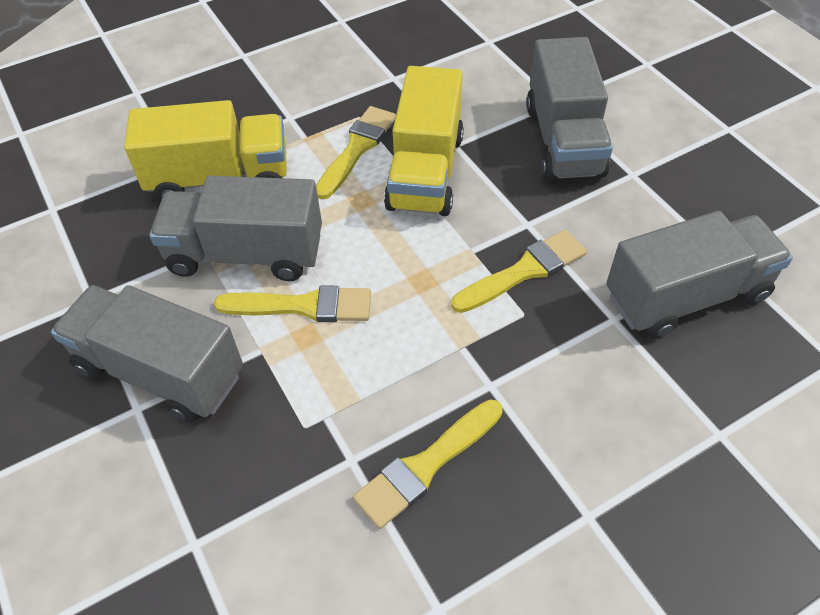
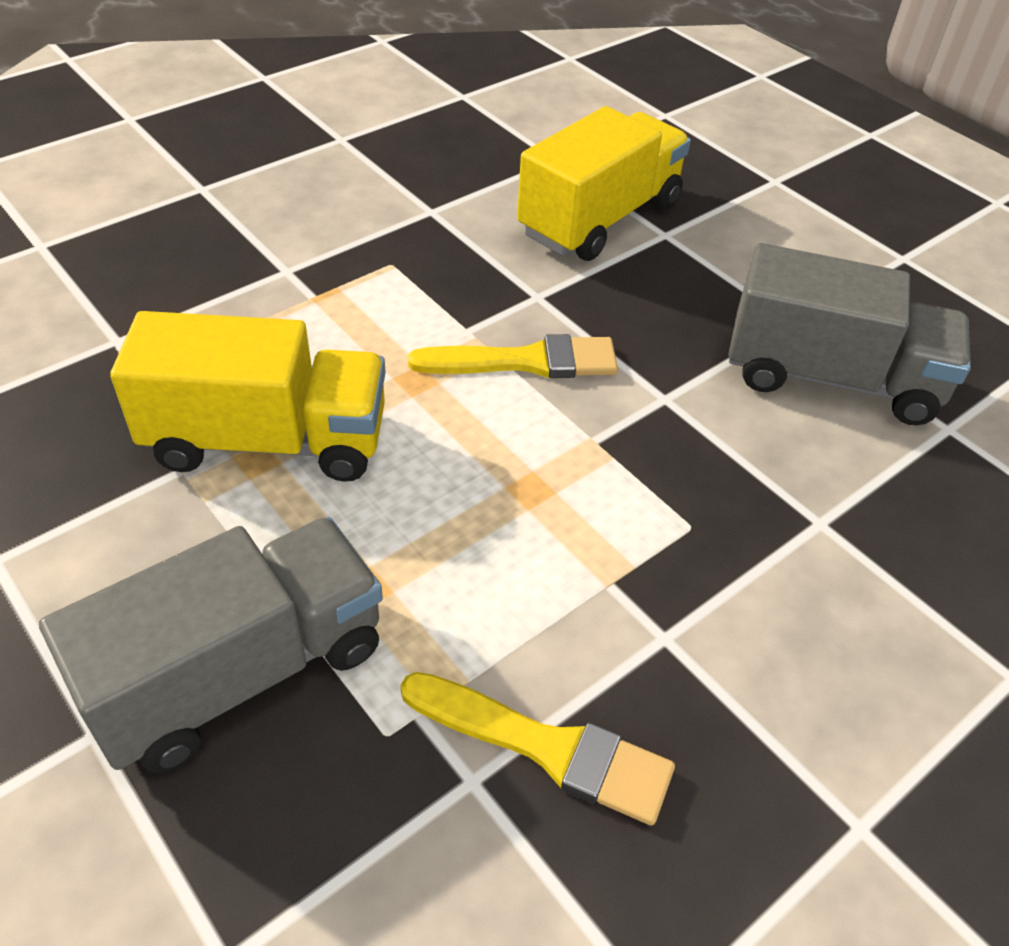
grey truck: 4 -> 2
yellow brush: 4 -> 2

